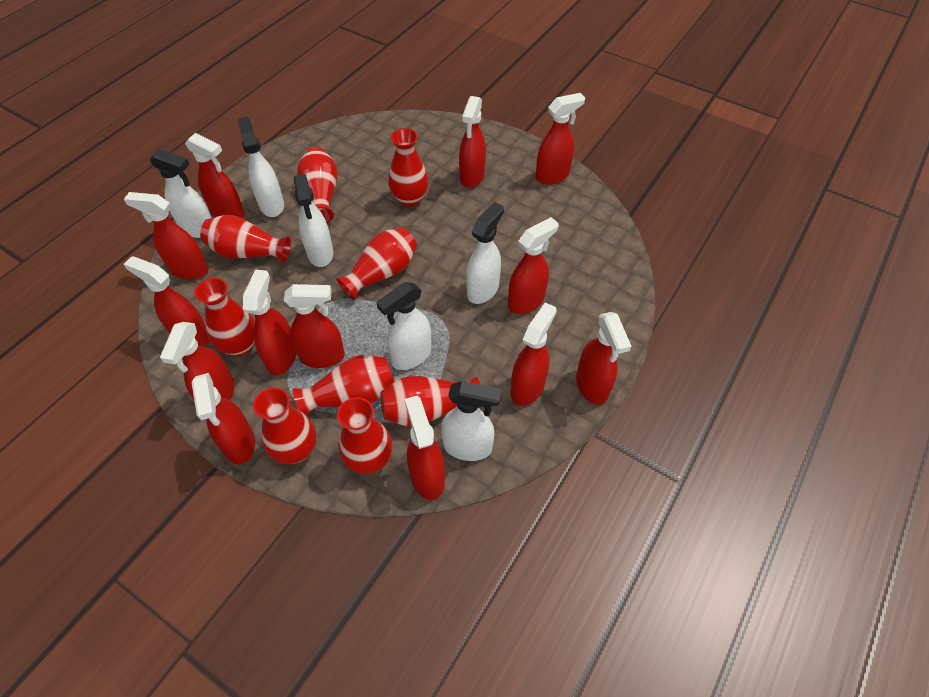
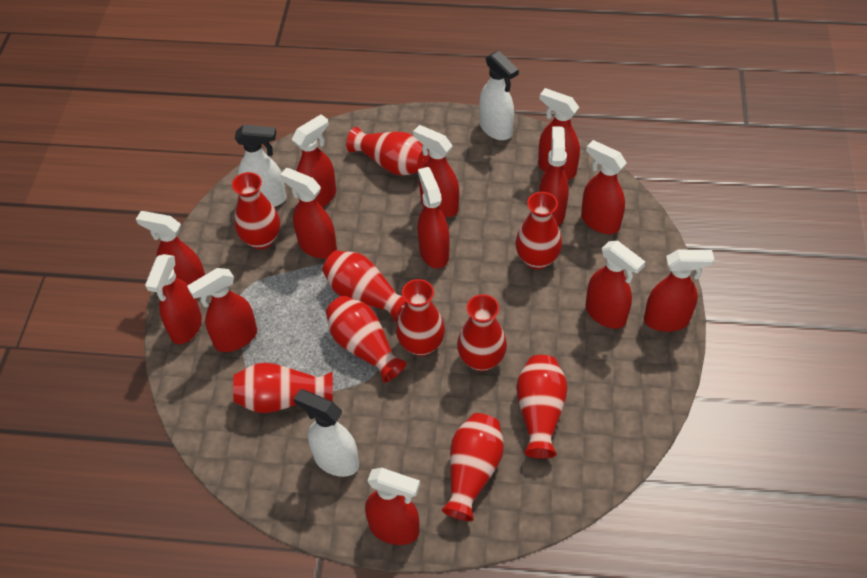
red vase: 9 -> 10
white spray bottle: 6 -> 3

